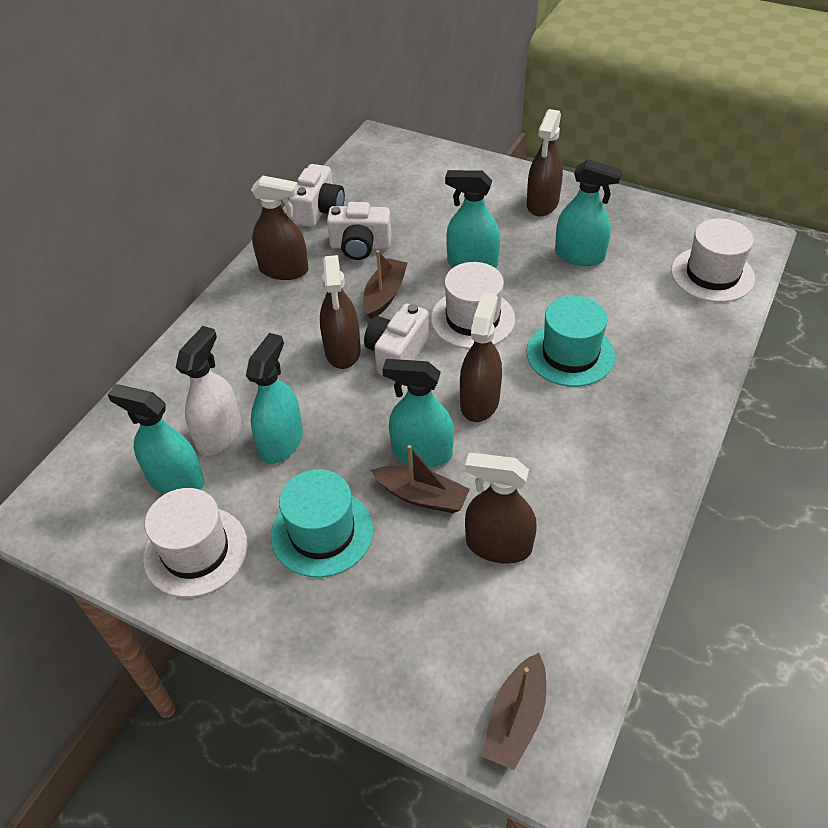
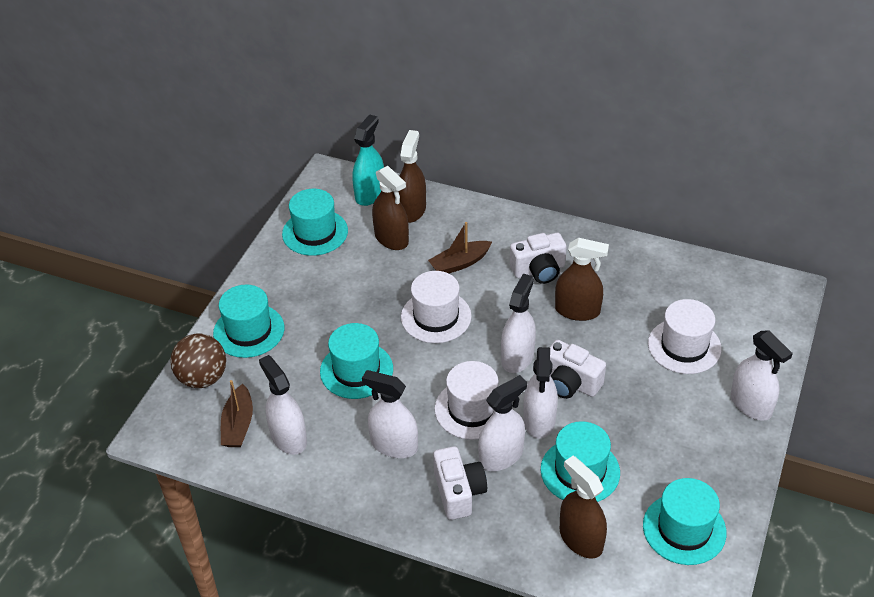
brown ball: 0 -> 1
brown boat: 3 -> 2
brown spray bottle: 5 -> 4
turquoise hat: 2 -> 5
turquoise spray bottle: 5 -> 1
white spray bottle: 1 -> 6

